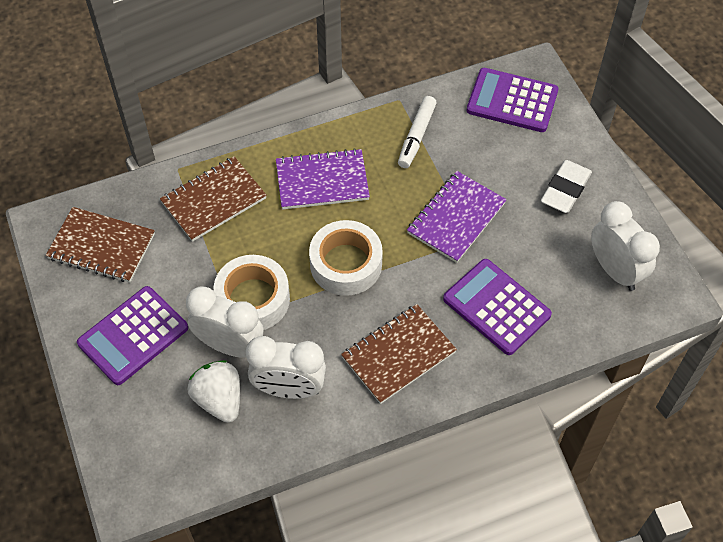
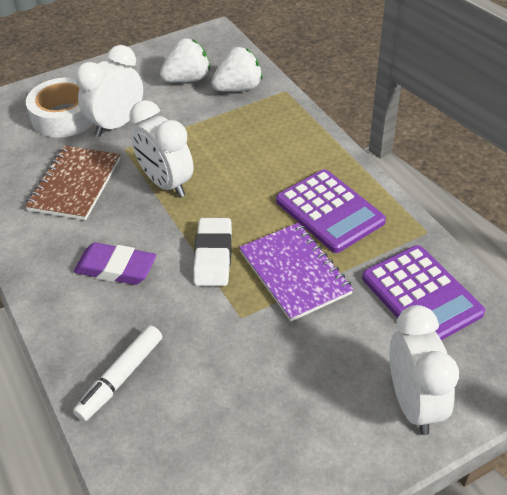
brown notebook: 3 -> 1
purple calculator: 3 -> 2
purple eraser: 0 -> 1
purple notebook: 2 -> 1
white strawberry: 1 -> 2
white tape: 2 -> 1

